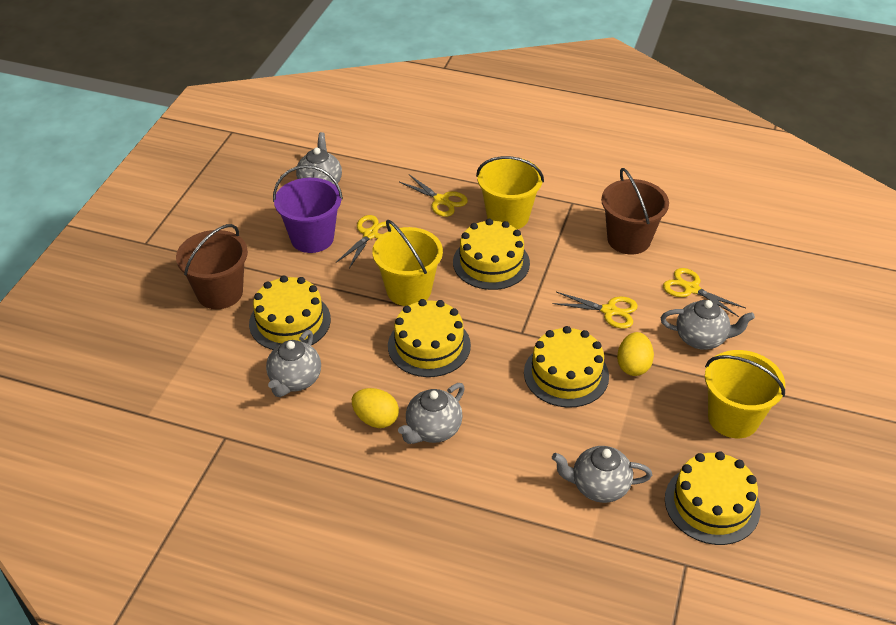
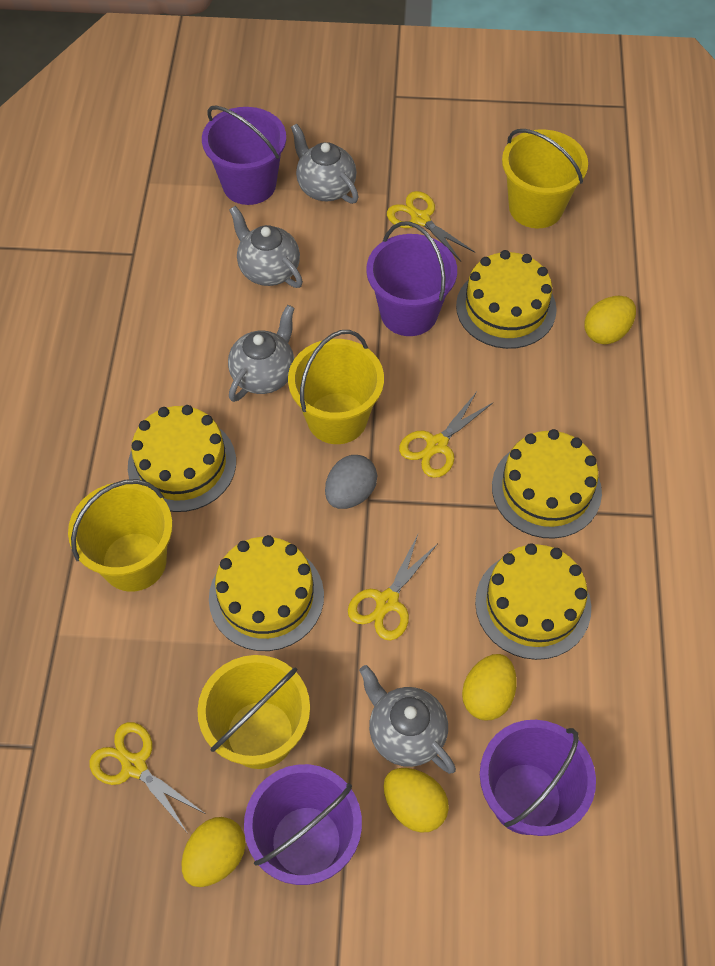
brown bucket: 2 -> 0
grey egg: 0 -> 1
grey teapot: 5 -> 4
purple bucket: 1 -> 4
yellow bucket: 3 -> 4
yellow egg: 2 -> 4

